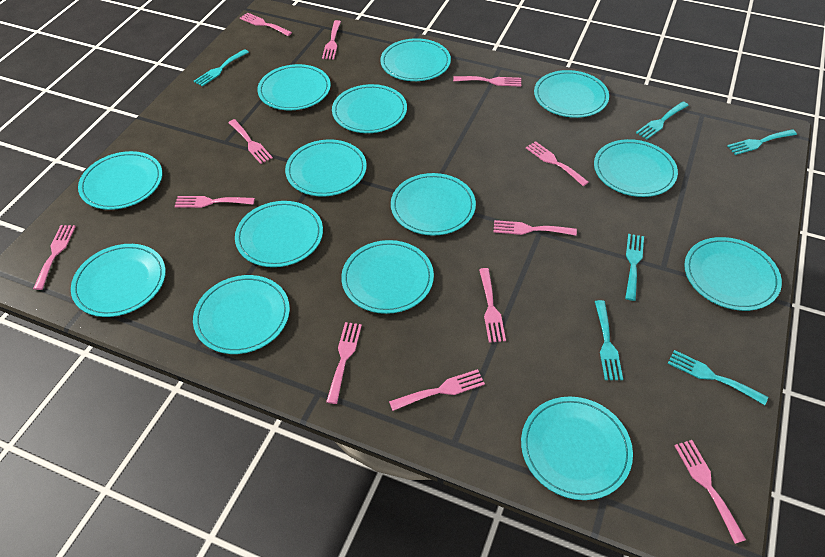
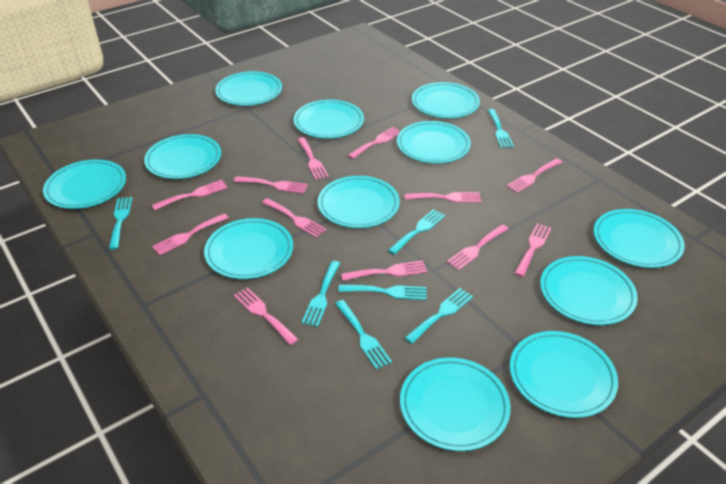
turquoise fork: 6 -> 7
turquoise plate: 14 -> 12

